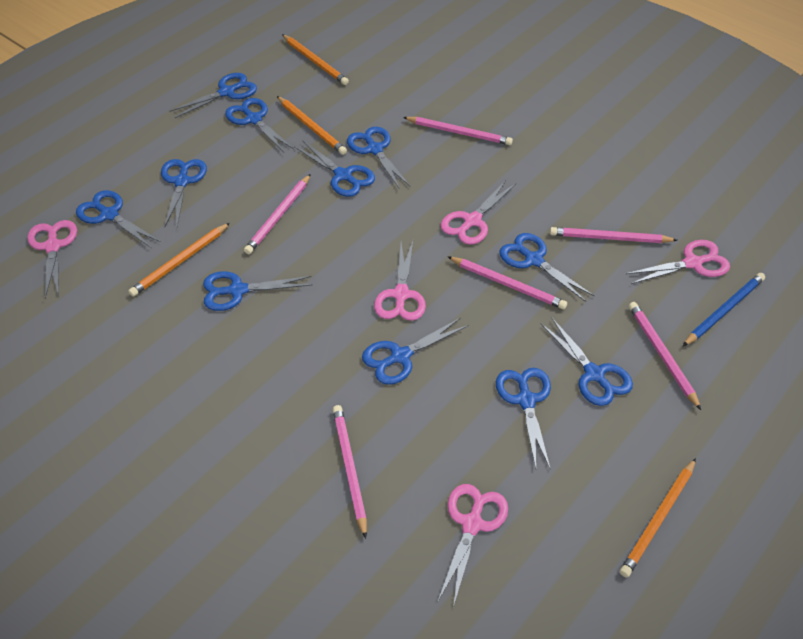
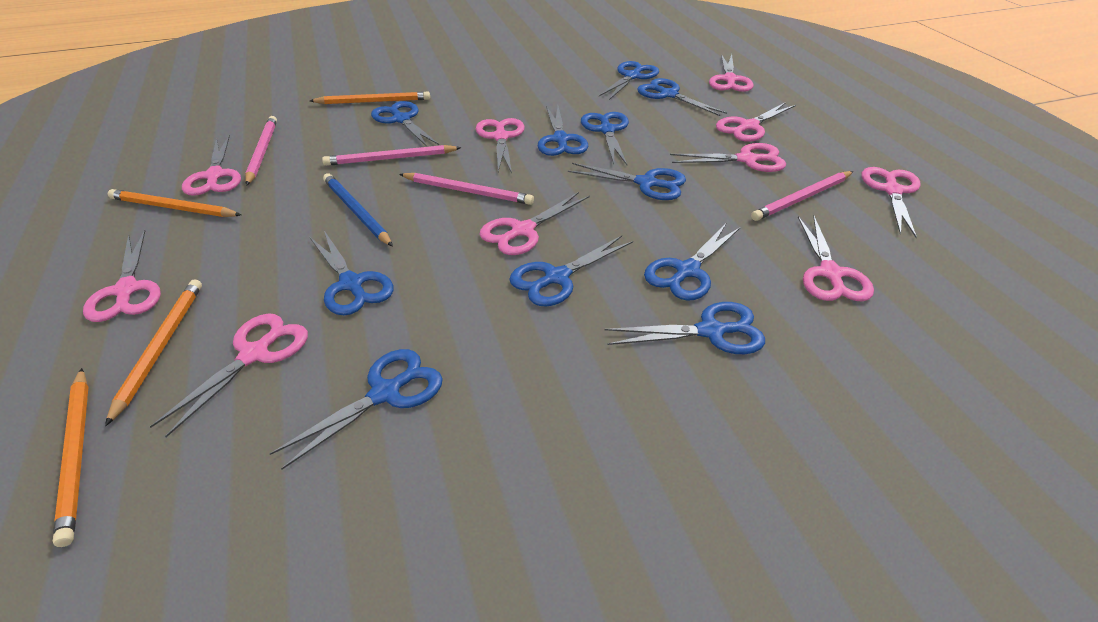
pink pencil: 6 -> 4
pink scissors: 5 -> 10

